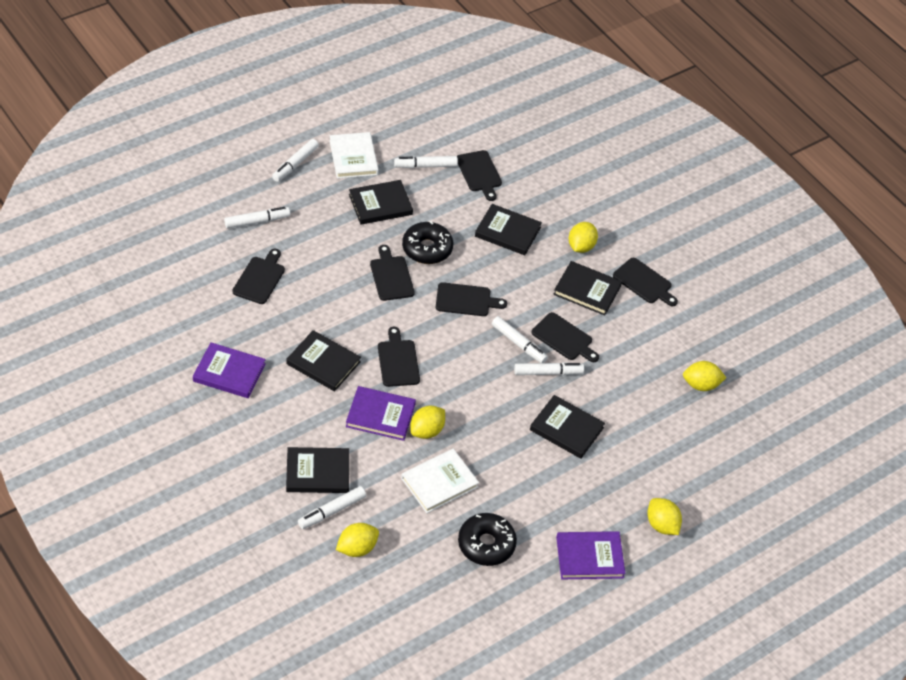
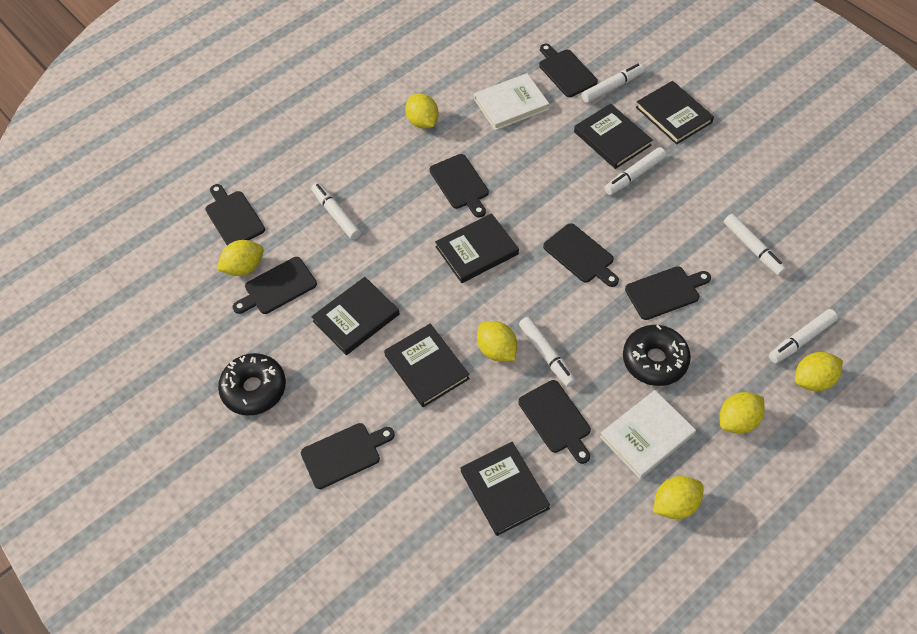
black cutting board: 7 -> 8
purple book: 3 -> 0
yellow lemon: 5 -> 6

